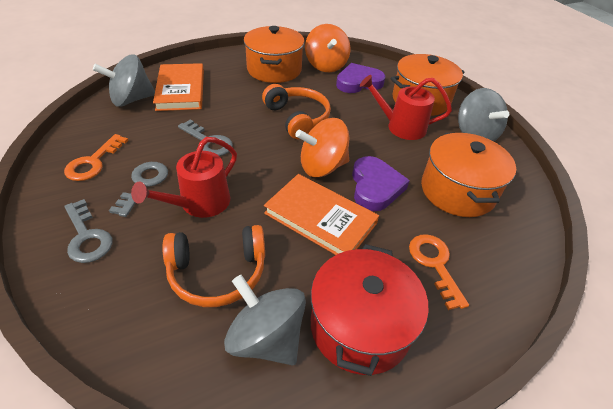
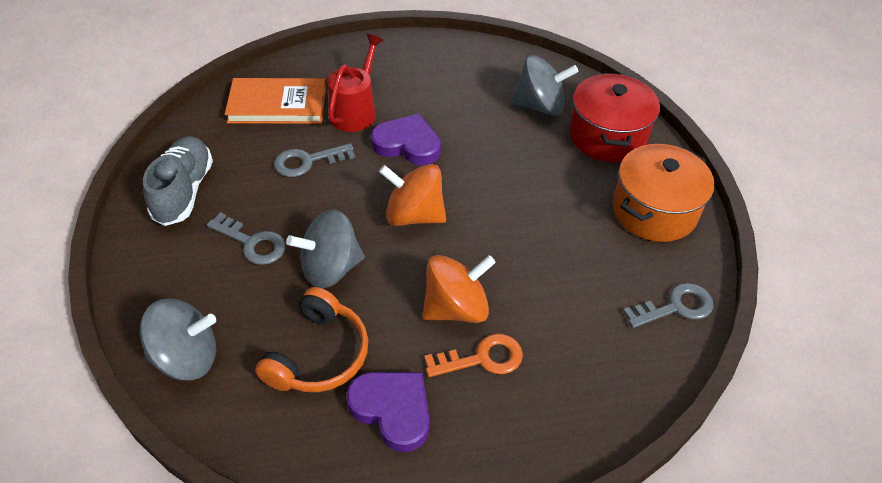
grey shoe: 0 -> 1
orange book: 2 -> 1
orange headphones: 2 -> 1
orange key: 2 -> 1
orange pot: 3 -> 1
red watering can: 2 -> 1

